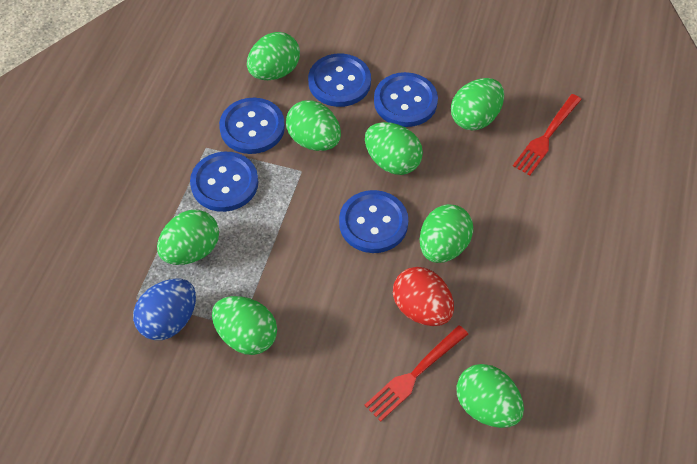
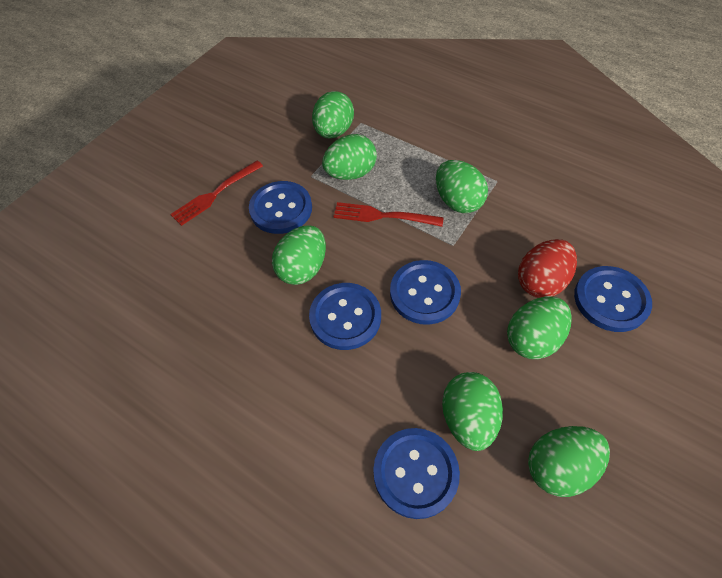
blue egg: 1 -> 0
green egg: 8 -> 7

